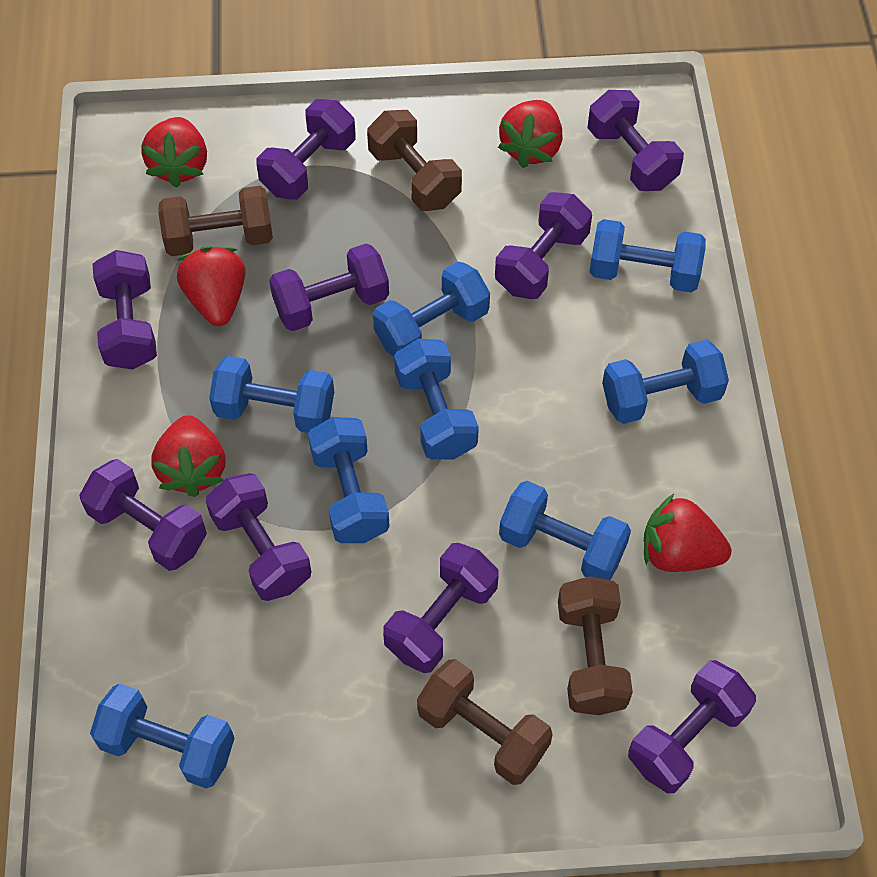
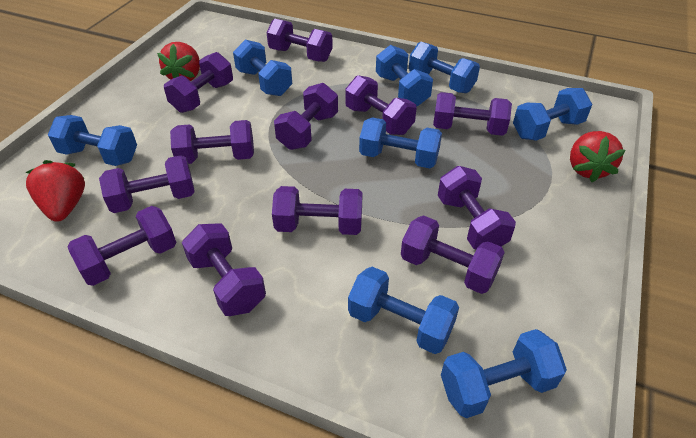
brown dumbbell: 4 -> 0
purple dumbbell: 9 -> 12
red strawberry: 5 -> 3

